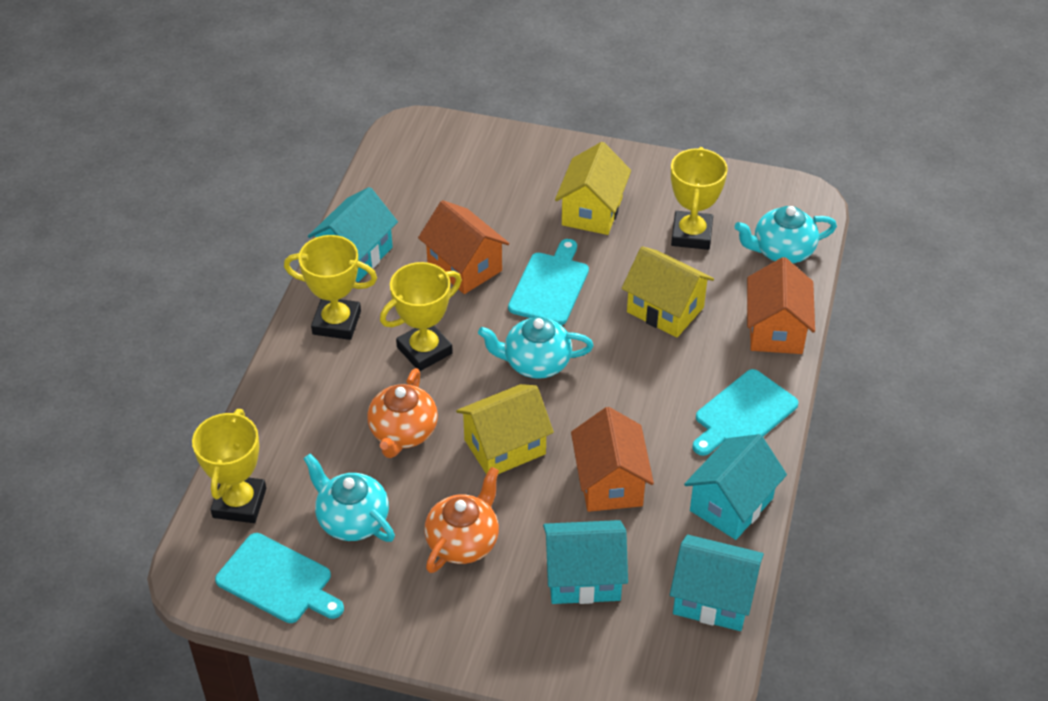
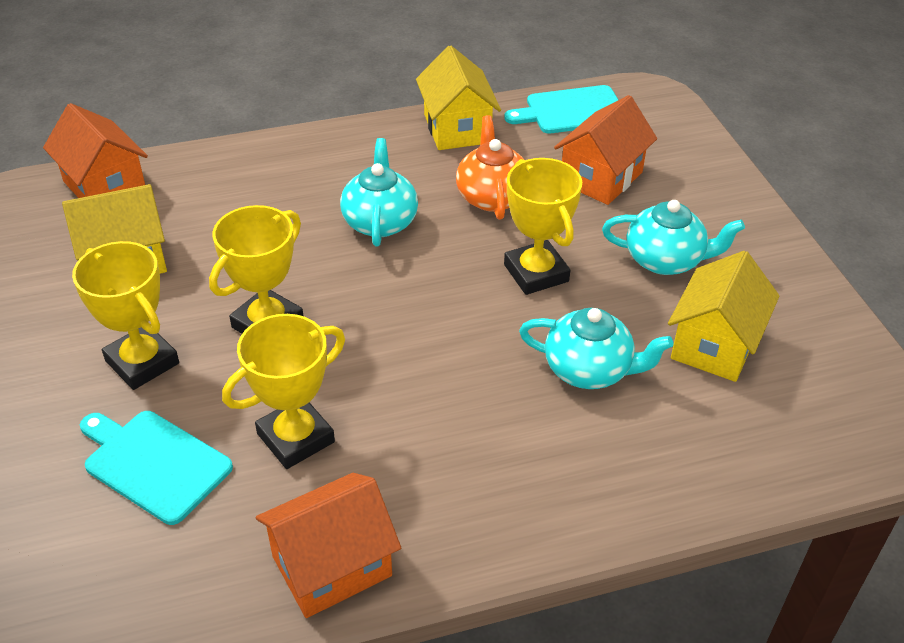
orange teapot: 2 -> 1
turquoise cutting board: 3 -> 2
turquoise house: 4 -> 0

